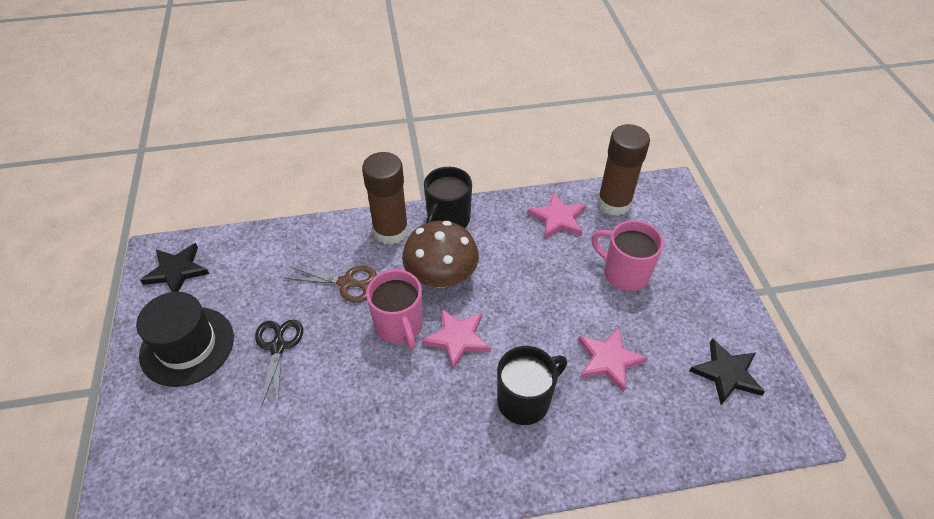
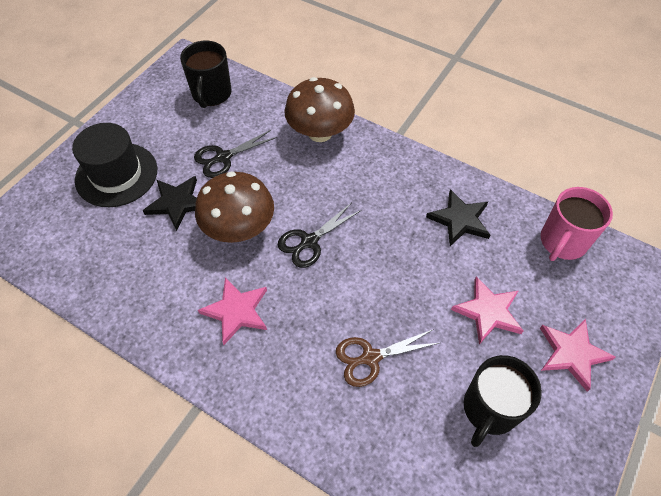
black scissors: 1 -> 2
brown glue stick: 2 -> 0
brown mushroom: 1 -> 2
pink mug: 2 -> 1

